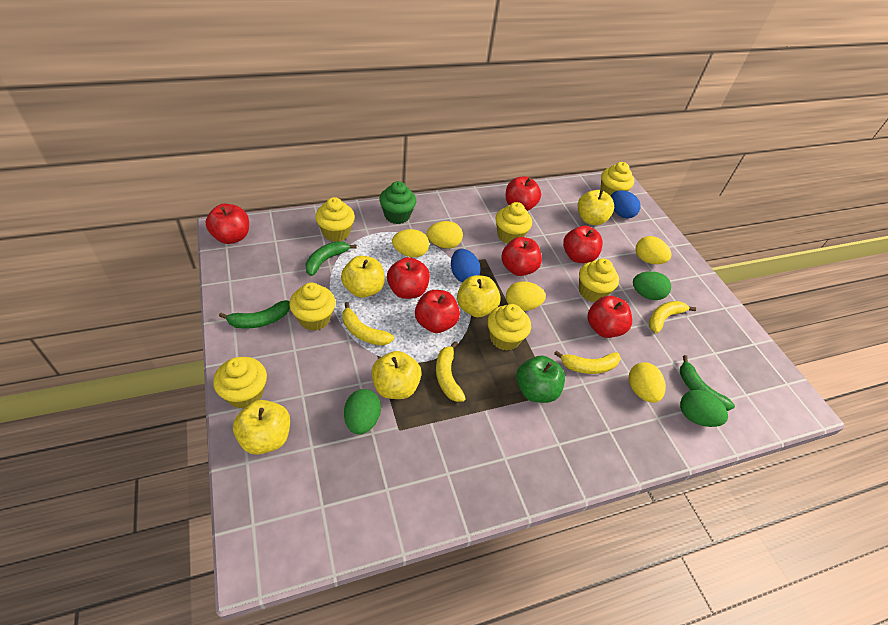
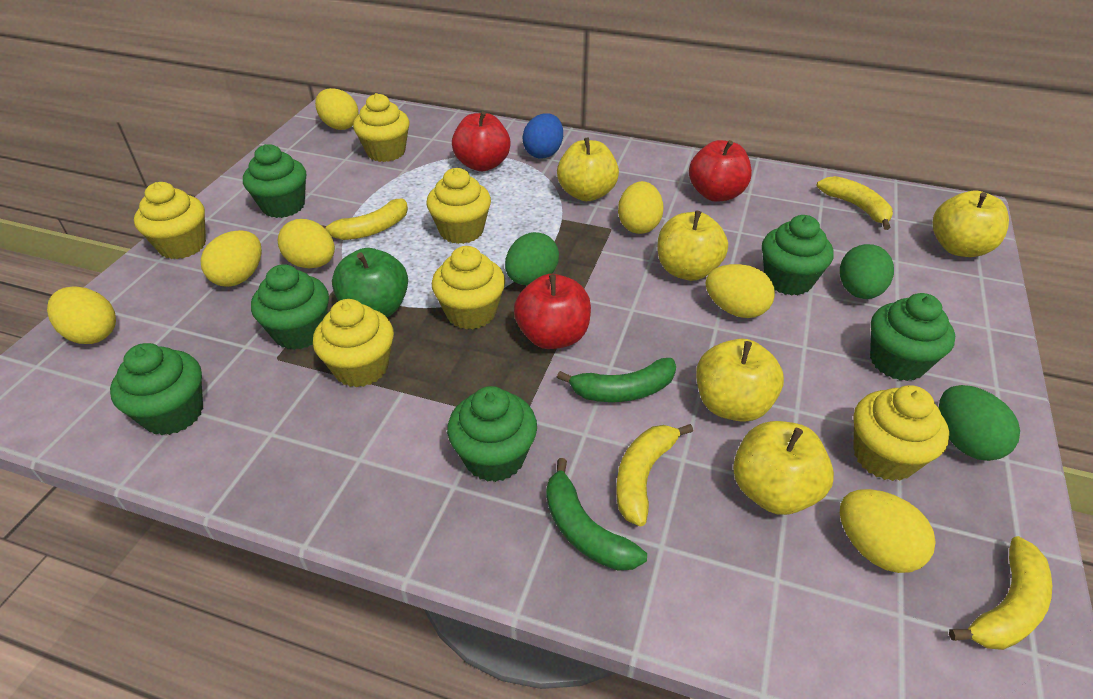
blue egg: 2 -> 1
green banana: 3 -> 2
green cupcake: 1 -> 6
red apple: 7 -> 3
yellow cupcake: 7 -> 6
yellow egg: 5 -> 7

